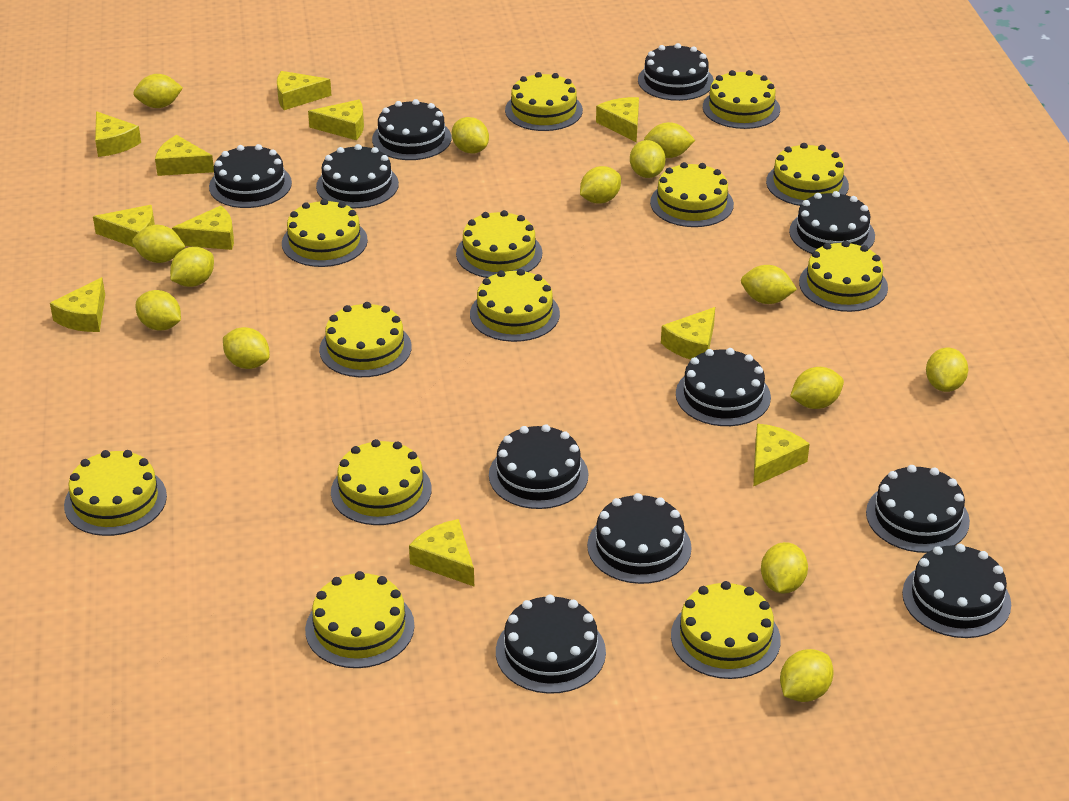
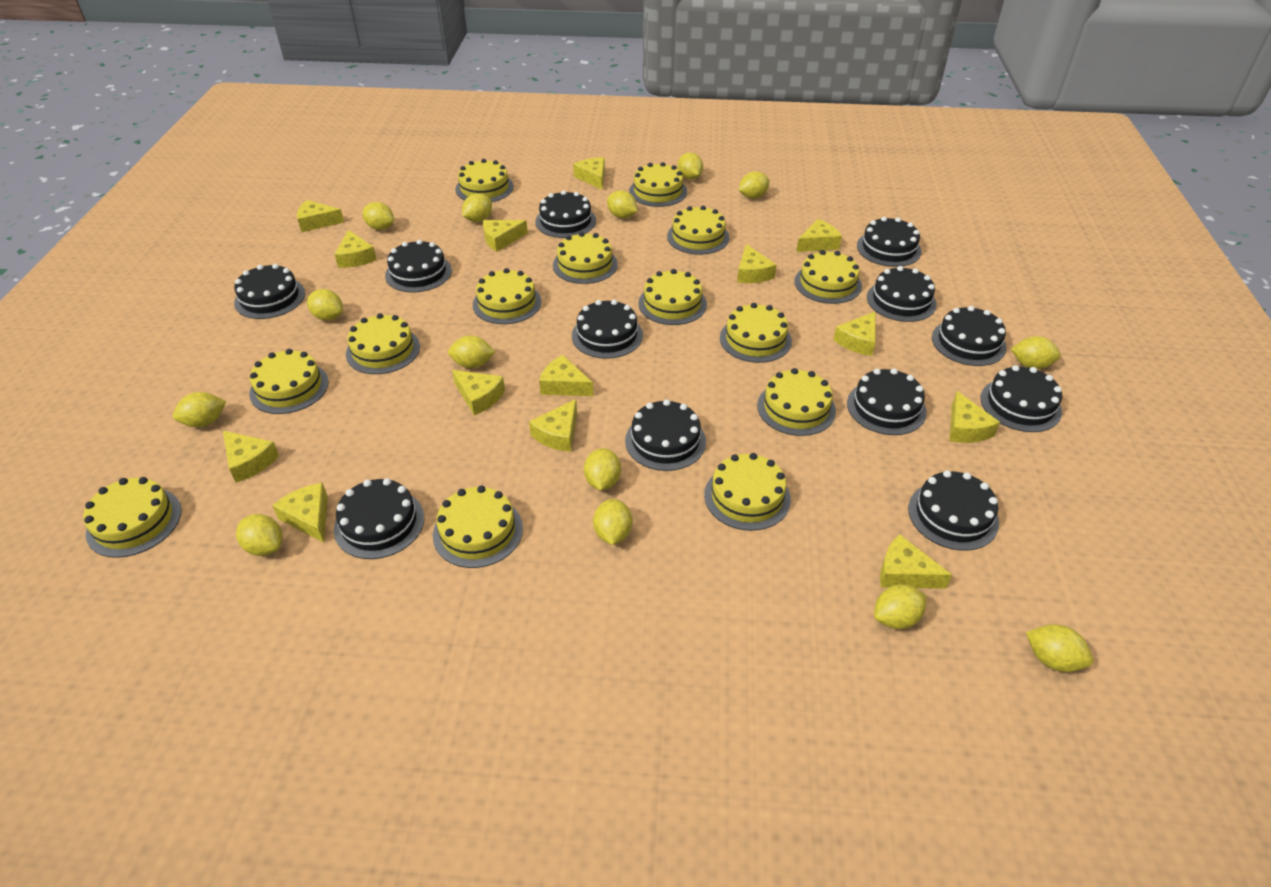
black cake: 11 -> 12
yellow cake: 13 -> 14
yellow cheese: 11 -> 14

